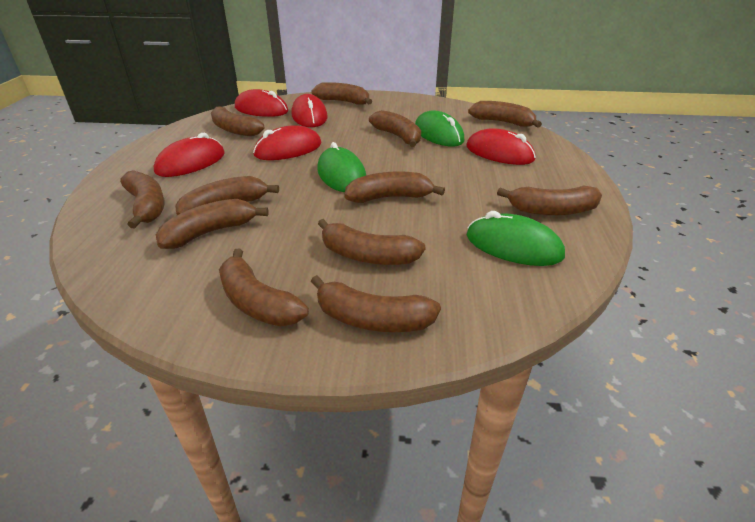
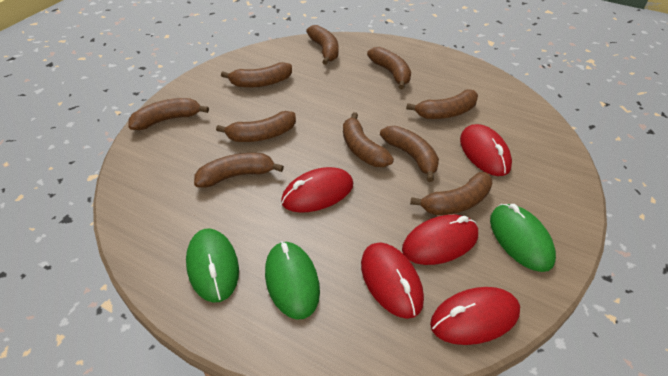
brown banana: 12 -> 10

